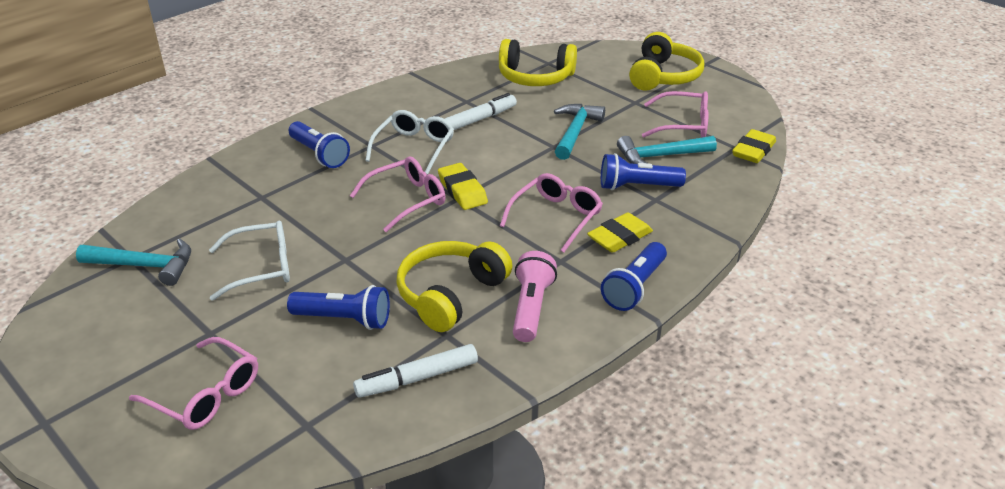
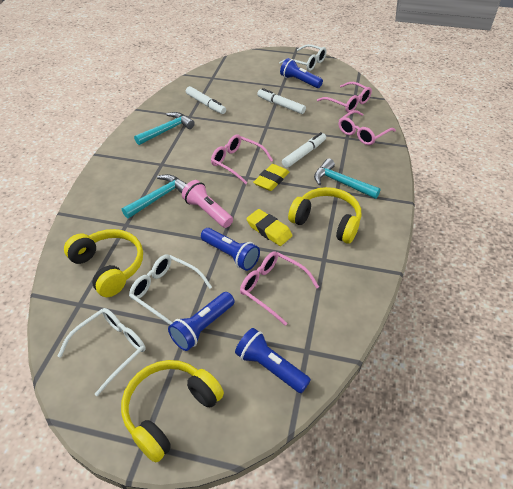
white glasses: 2 -> 3
white marker: 2 -> 3
yellow eraser: 3 -> 2

